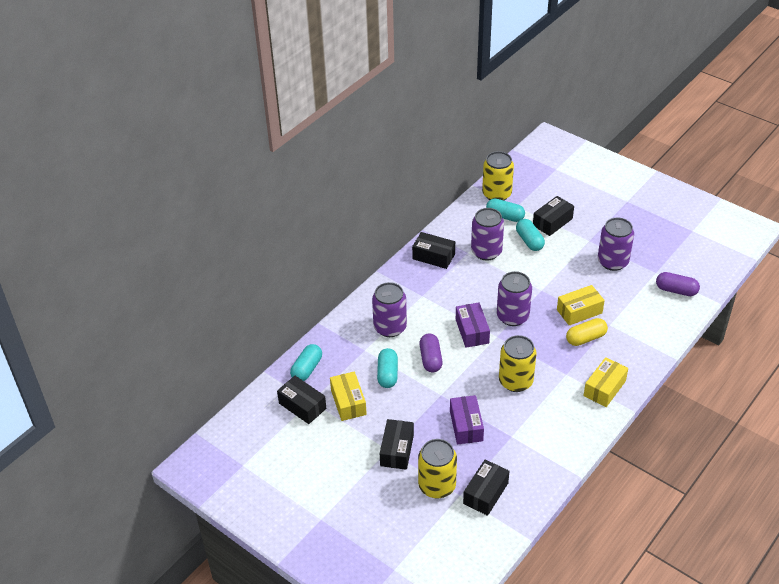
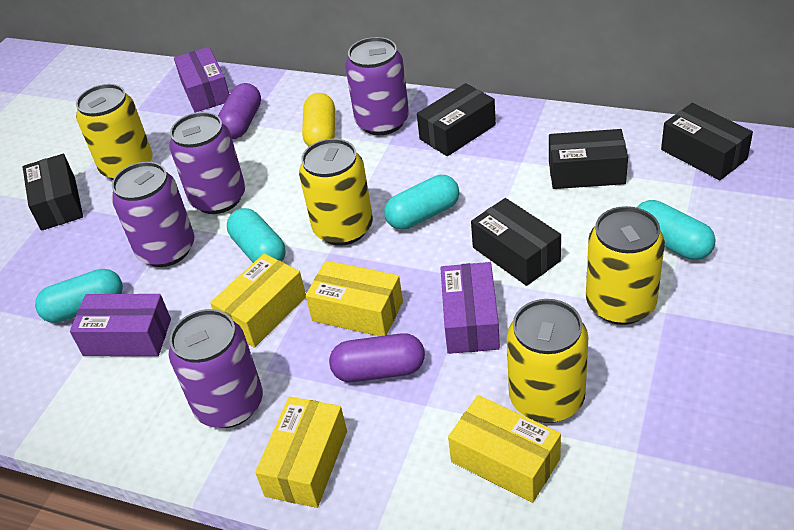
purple box: 2 -> 3
yellow box: 3 -> 4
yellow can: 3 -> 4

